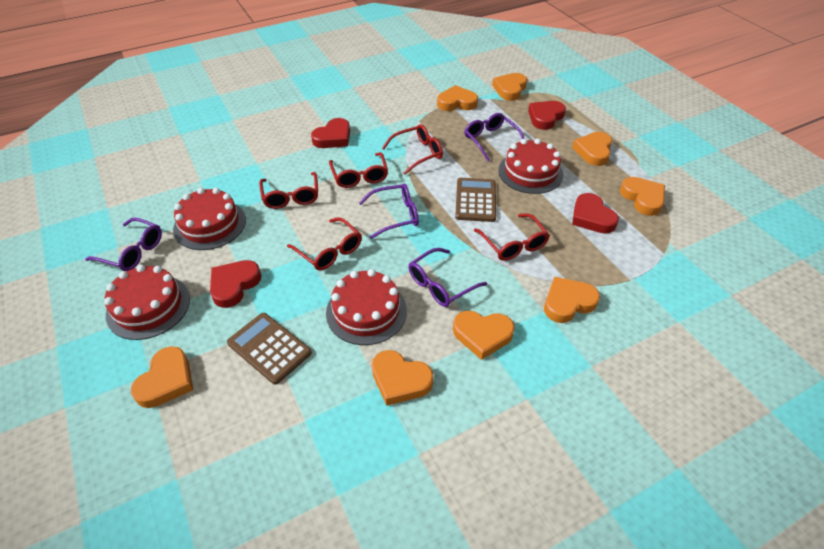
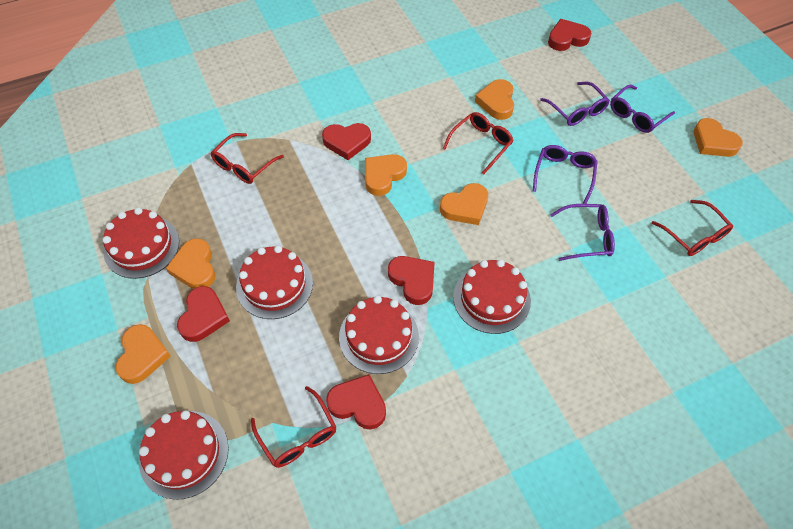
brown calculator: 2 -> 0
orange heart: 8 -> 6
red cake: 4 -> 5
red glasses: 5 -> 4
red heart: 4 -> 5

